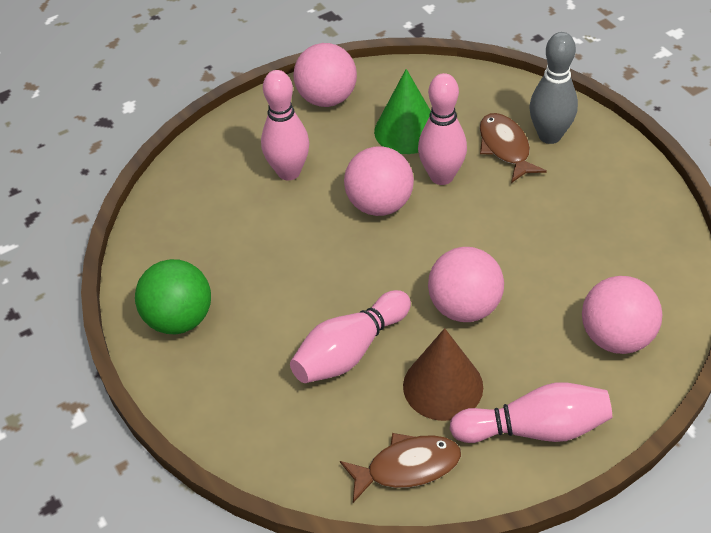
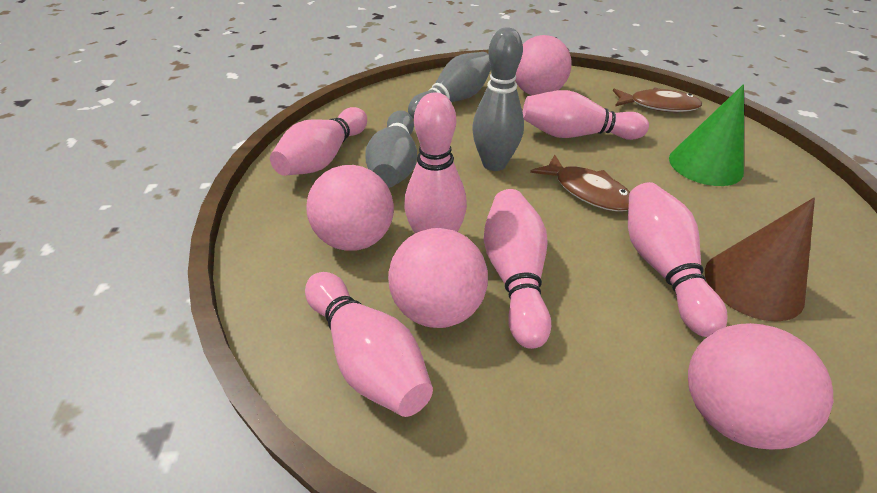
green ball: 1 -> 0
grey bowling pin: 1 -> 3
pink bowling pin: 4 -> 6

